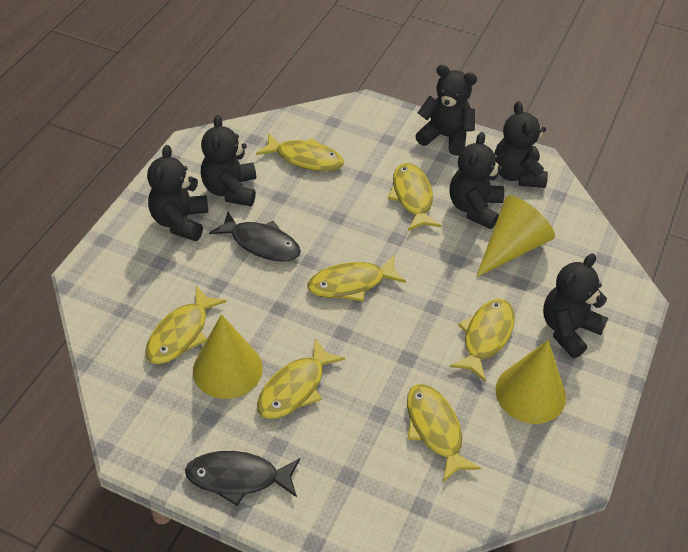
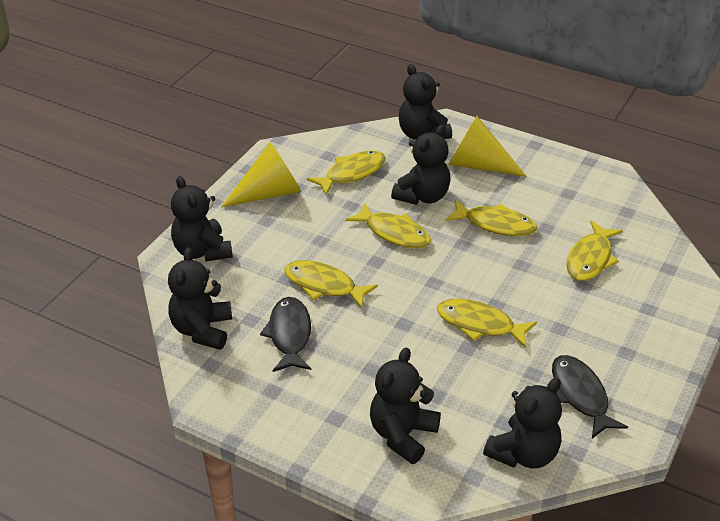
yellow cone: 3 -> 2
yellow fish: 7 -> 6

